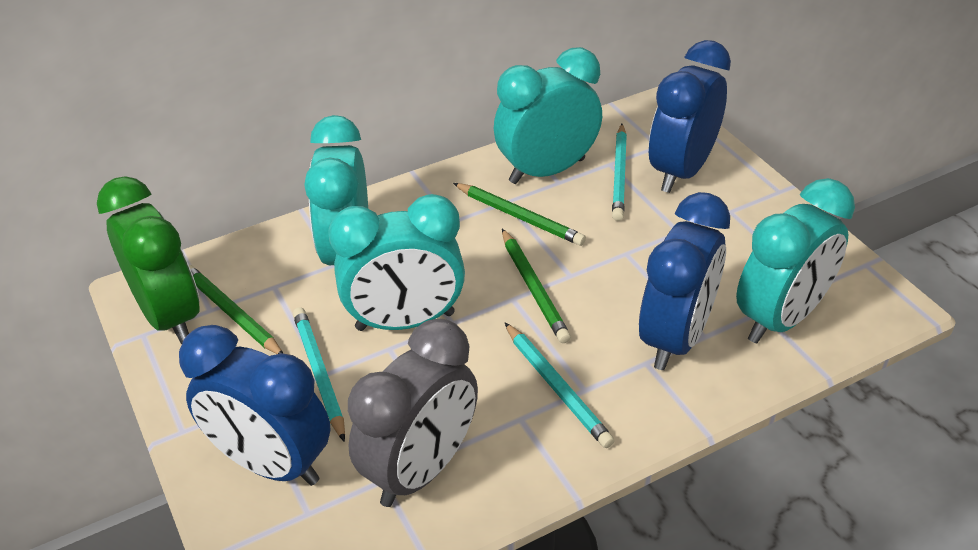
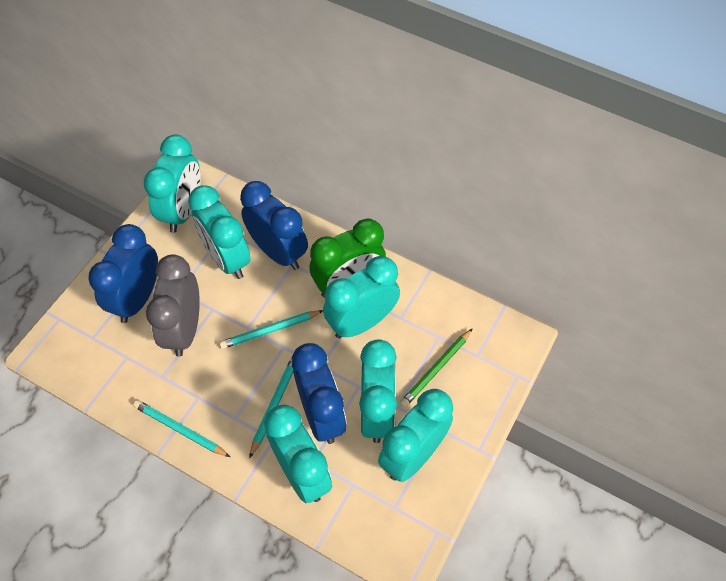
green pencil: 3 -> 1
turquoise clock: 4 -> 6

